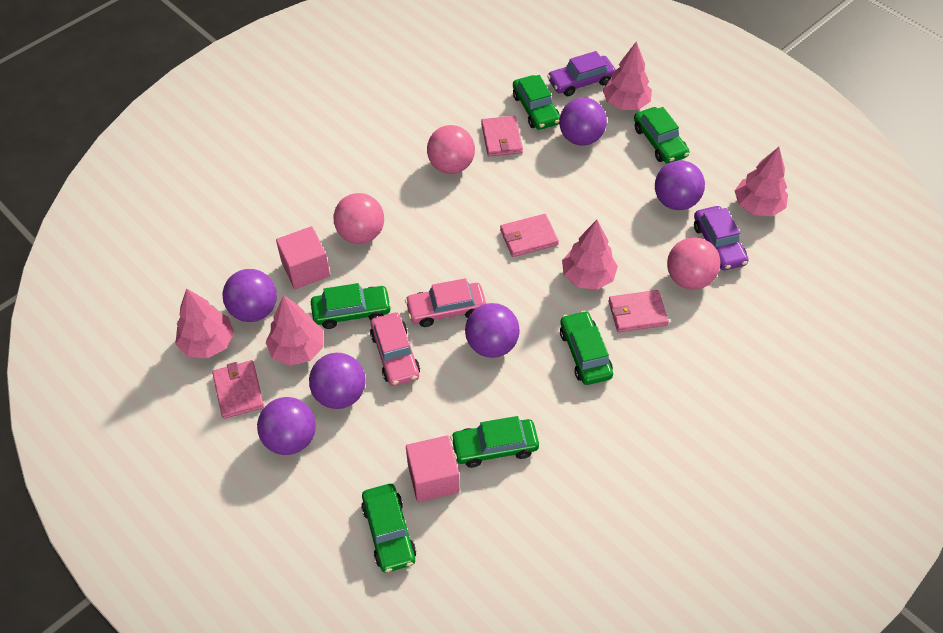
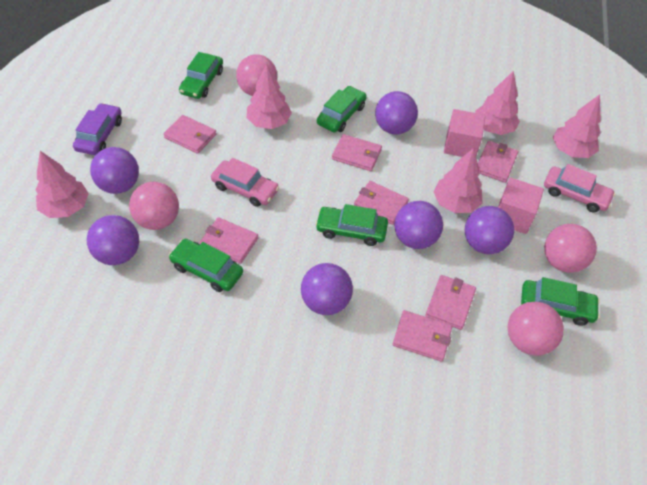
green car: 6 -> 5
pink ball: 3 -> 4
pink wallet: 4 -> 7
purple car: 2 -> 1

